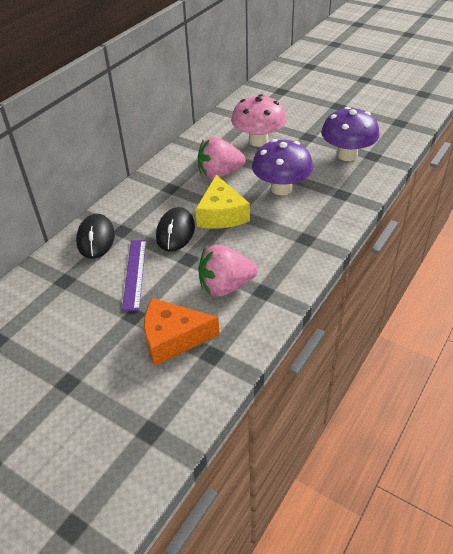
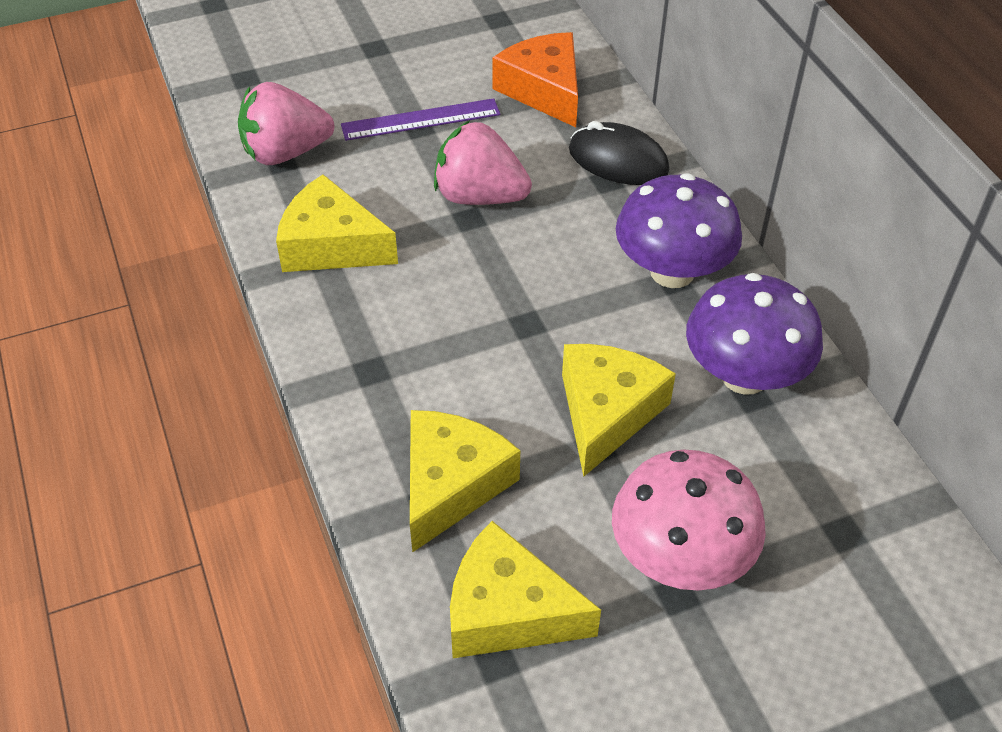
black mouse: 2 -> 1
yellow cheese: 1 -> 4

